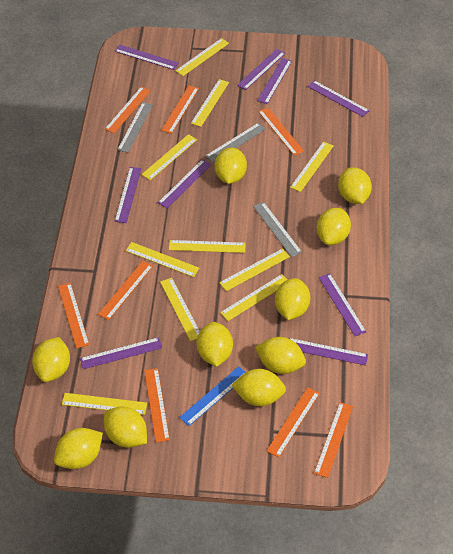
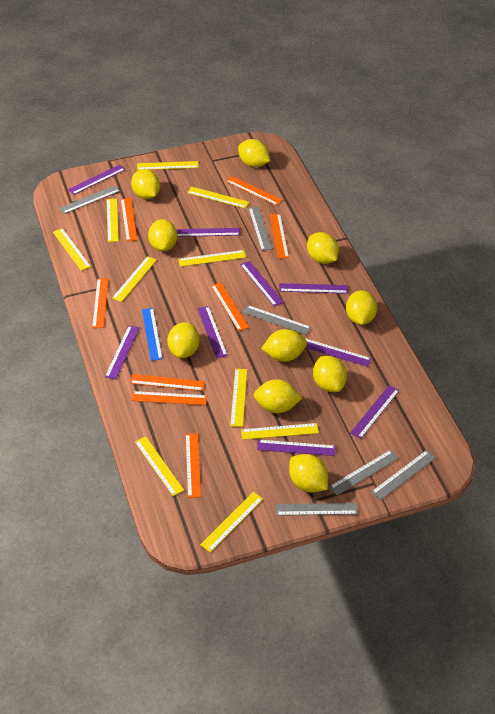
grey ruler: 3 -> 6

